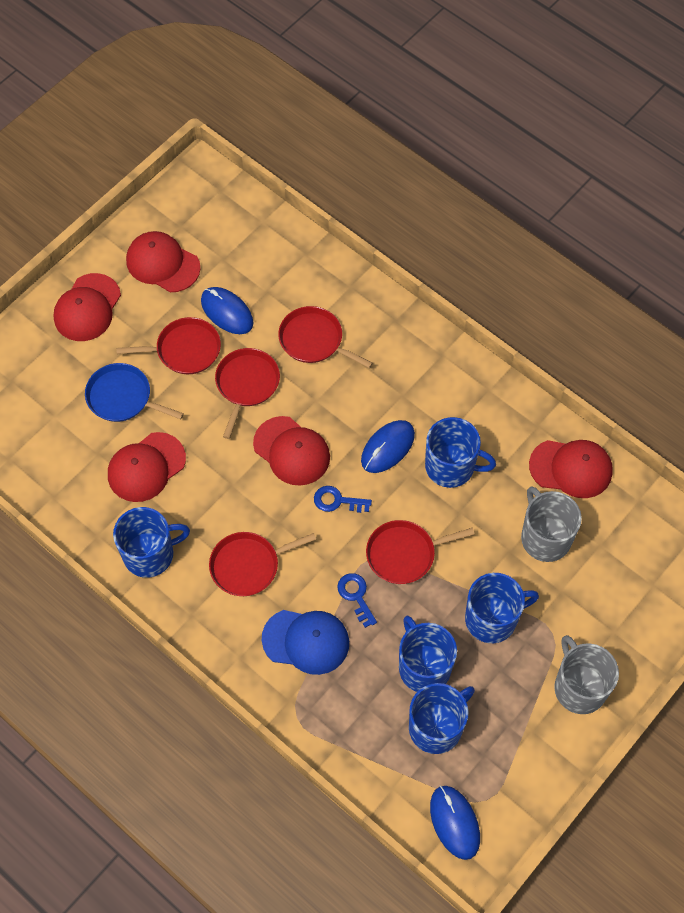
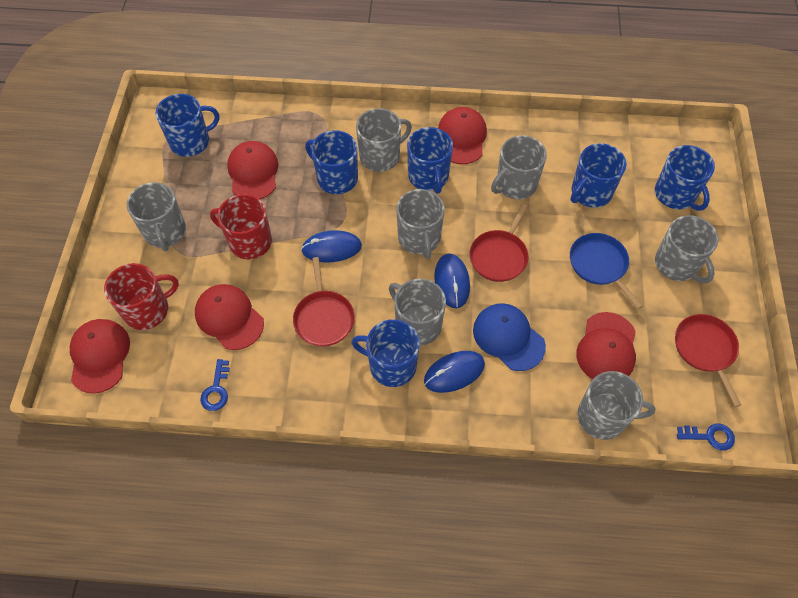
blue mug: 5 -> 6
grey mug: 2 -> 7
red mug: 0 -> 2
red pan: 5 -> 3

